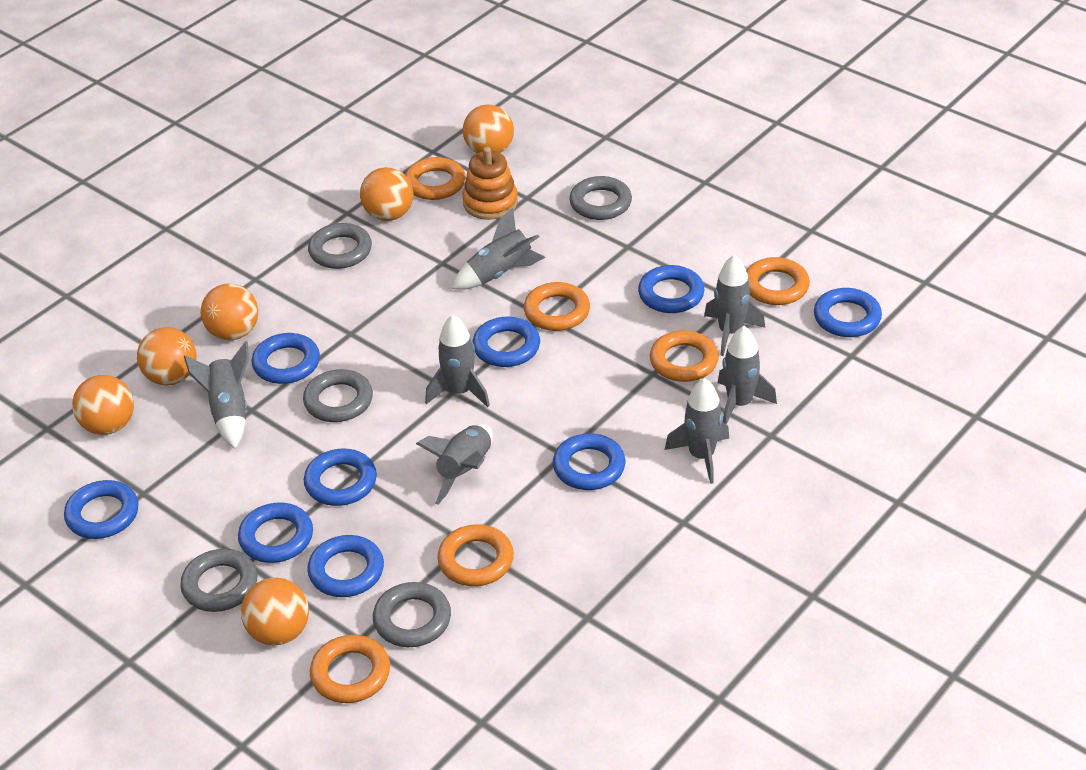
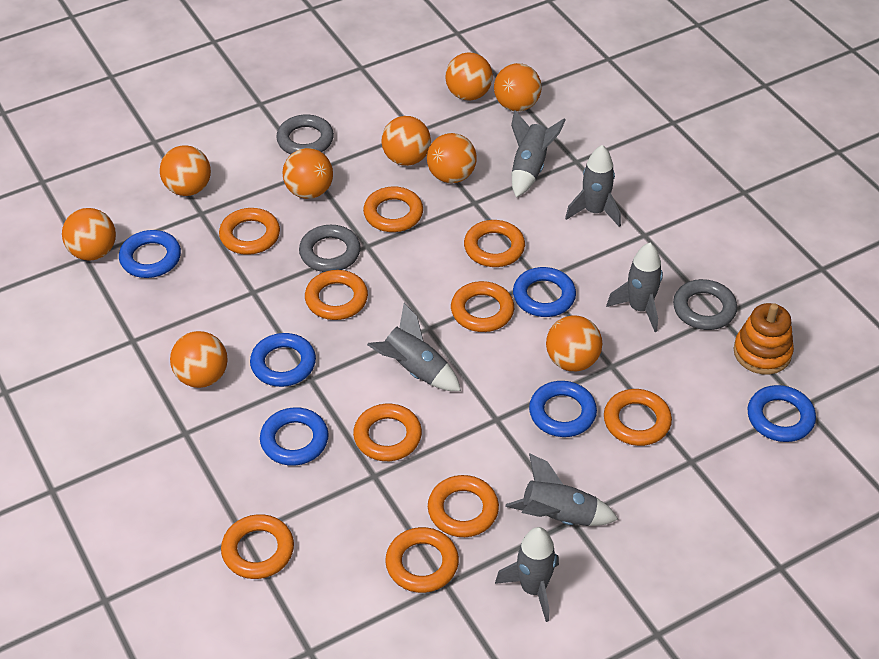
blue ring: 9 -> 6
grey ring: 5 -> 3
grey rocket: 7 -> 6
orange ball: 6 -> 9
orange ring: 6 -> 10

